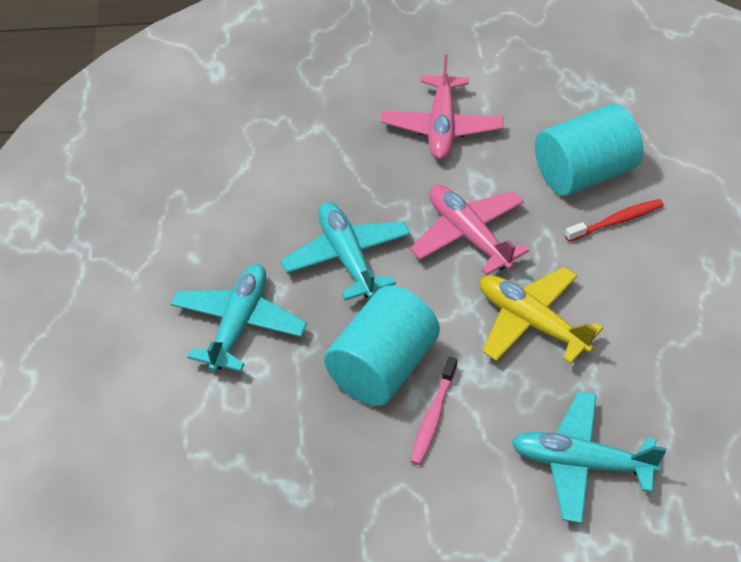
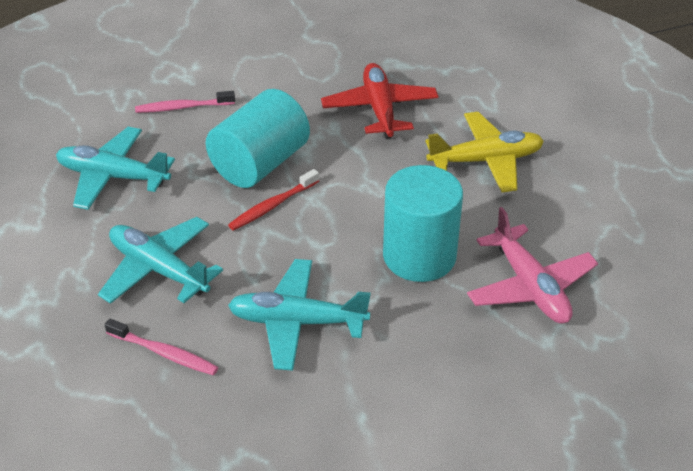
pink plane: 2 -> 1
pink toothbrush: 1 -> 2
red plane: 0 -> 1

